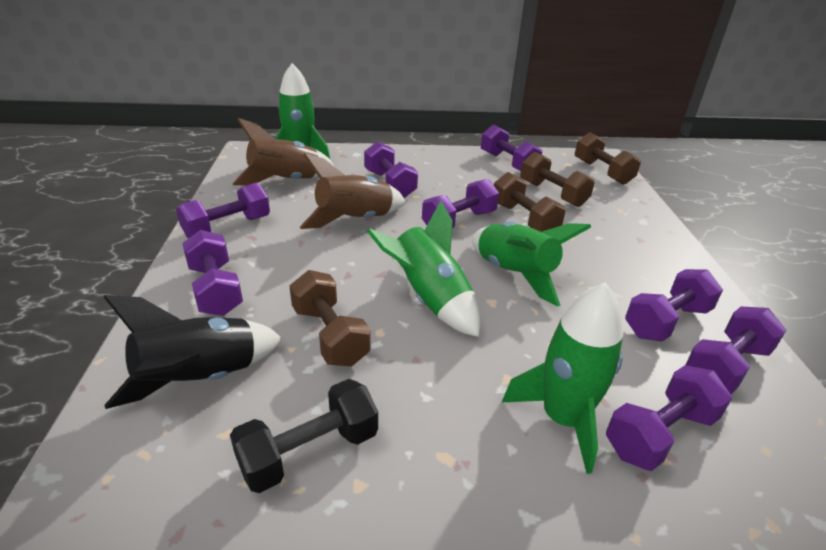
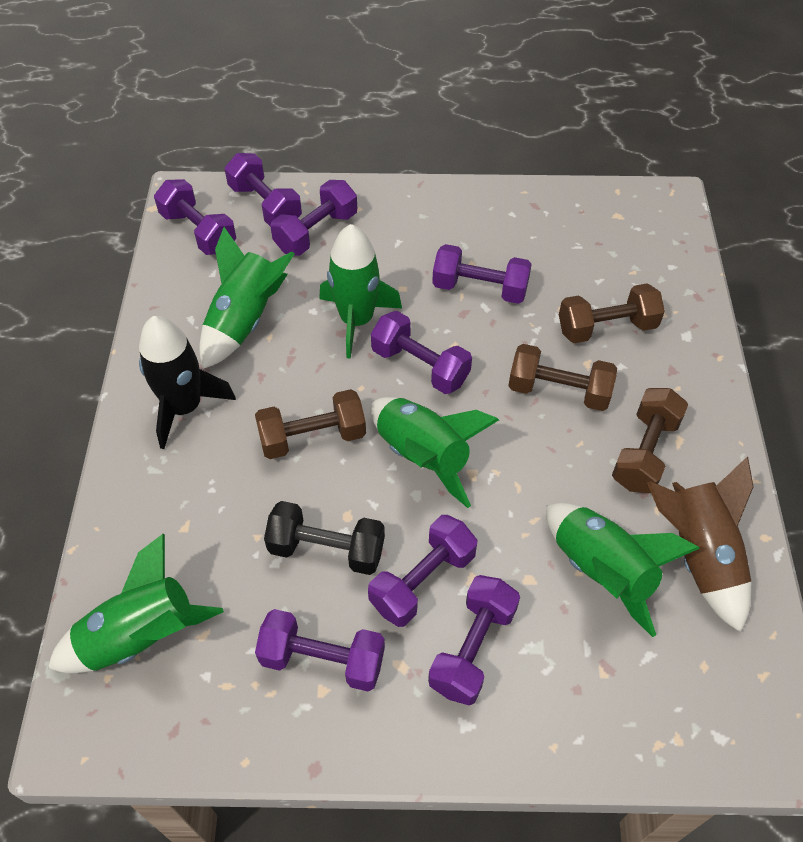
brown rocket: 2 -> 1
green rocket: 4 -> 5

